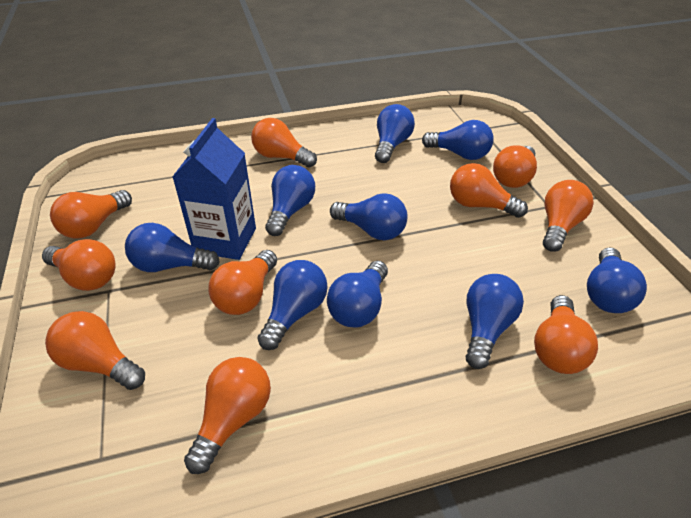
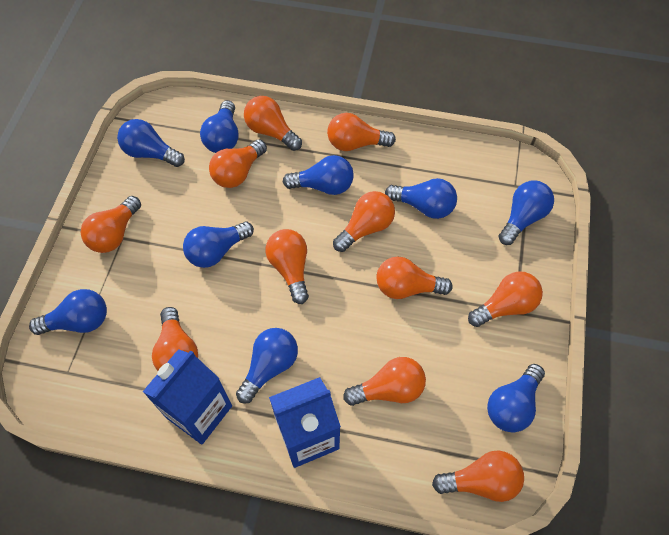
blue carton: 1 -> 2
orange light bulb: 10 -> 11

